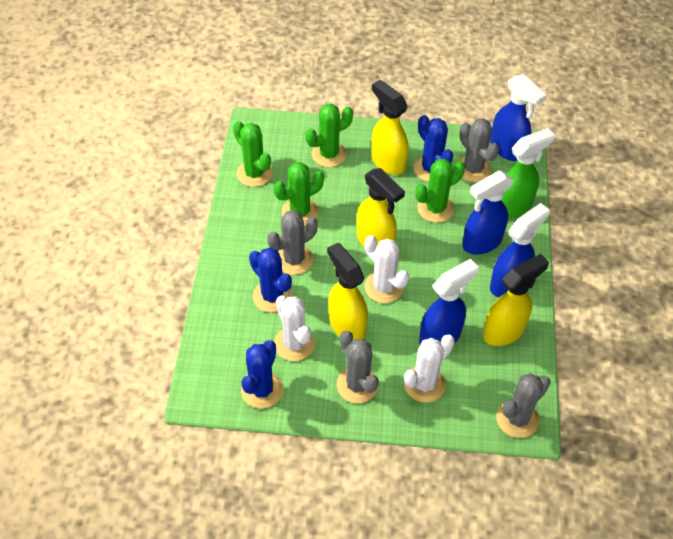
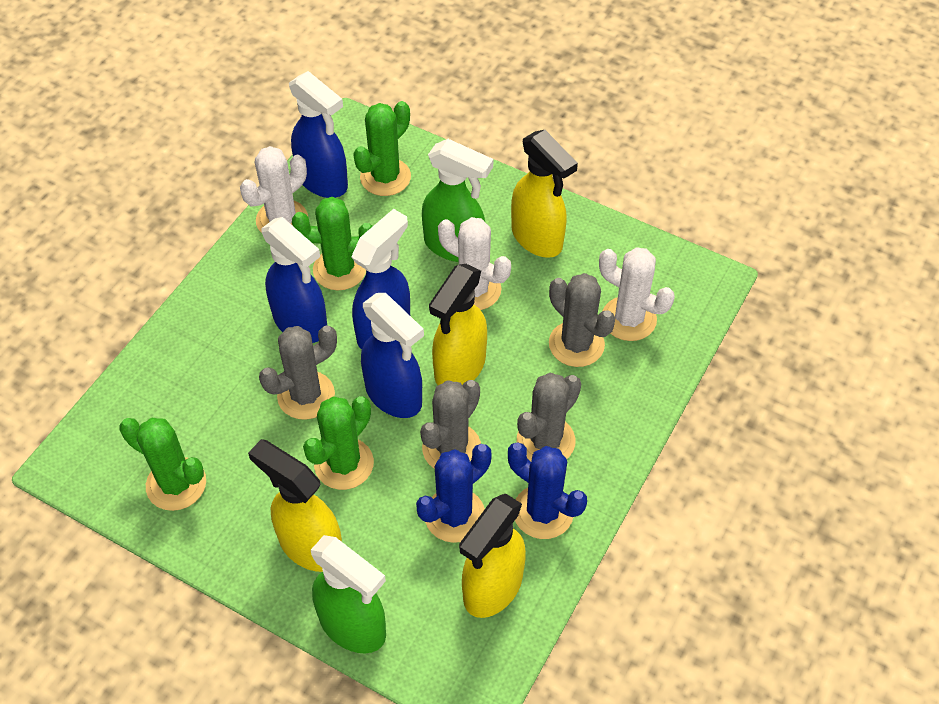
blue cactus: 3 -> 2
green spray bottle: 1 -> 2

